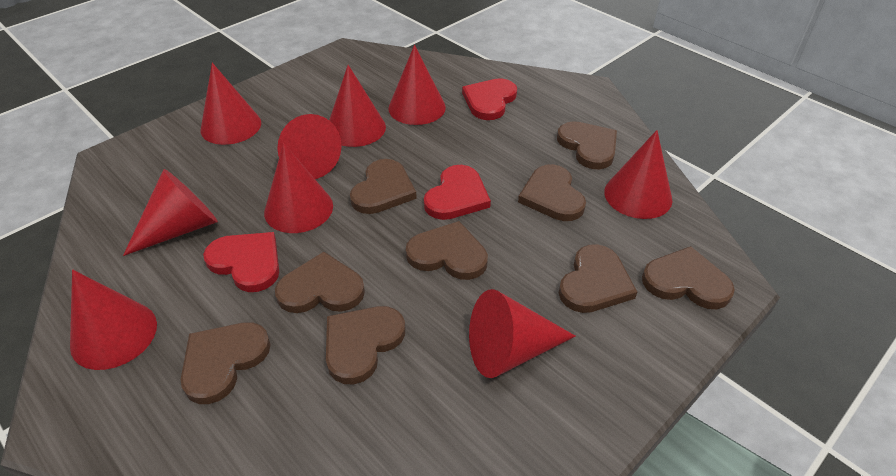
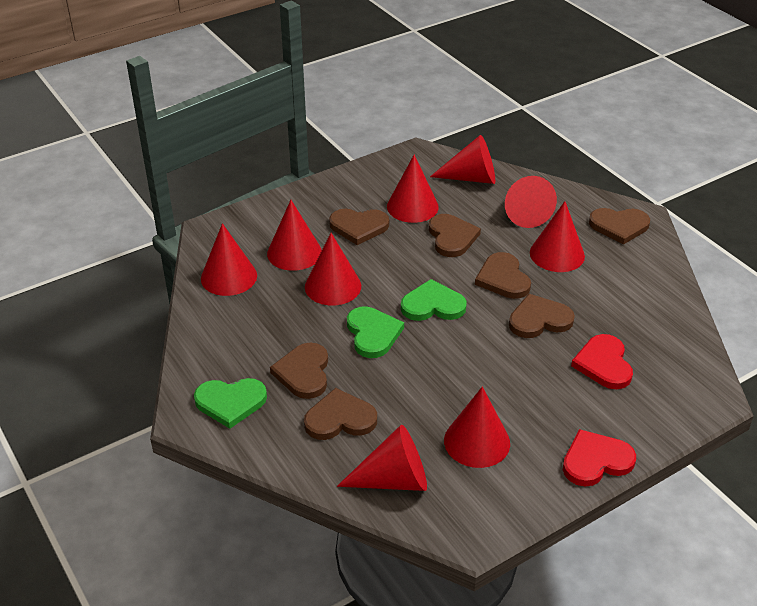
brown heart: 9 -> 7
green heart: 0 -> 3
red heart: 3 -> 2

